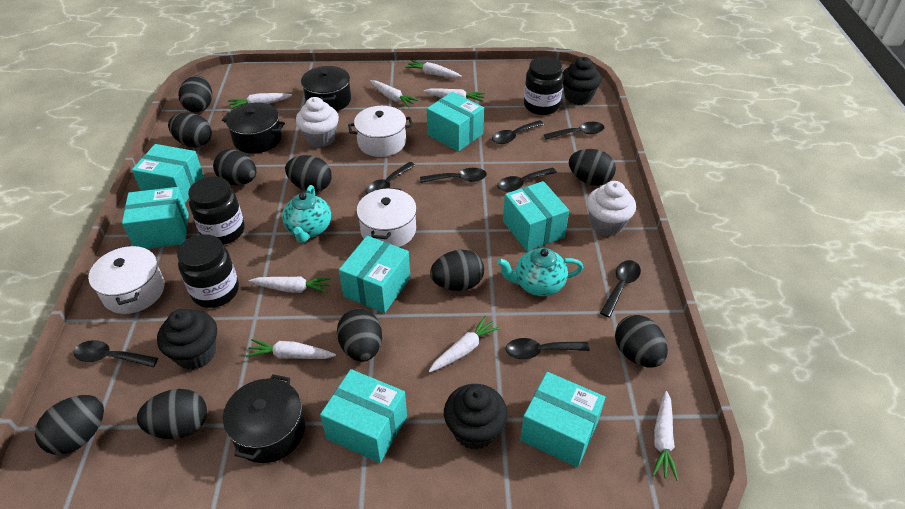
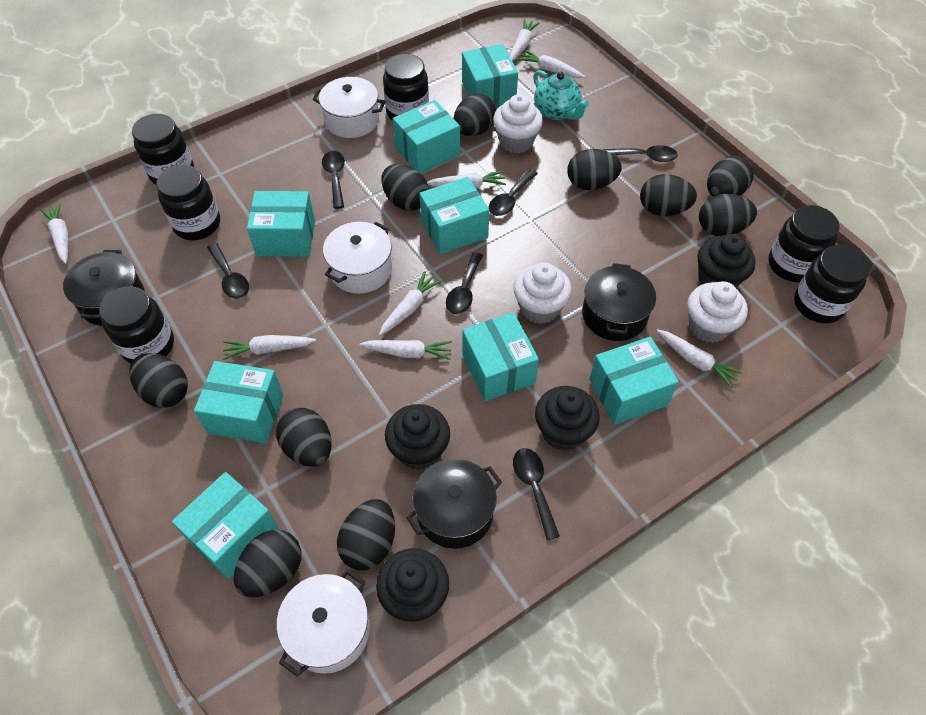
black cupcake: 3 -> 4
black jar: 3 -> 6
black spoon: 8 -> 6
turquoise box: 7 -> 8
turquoise teapot: 2 -> 1
white cupcake: 2 -> 3

